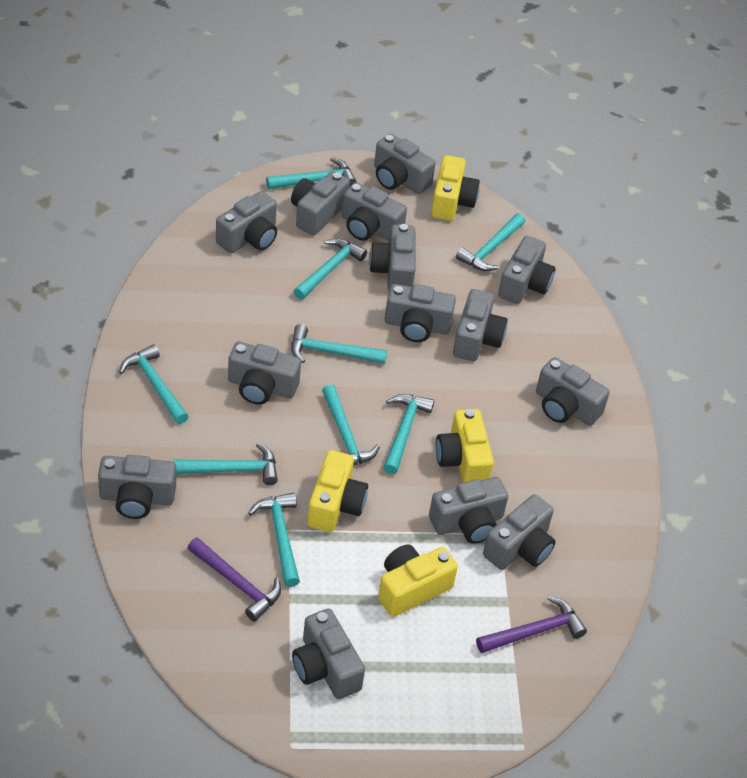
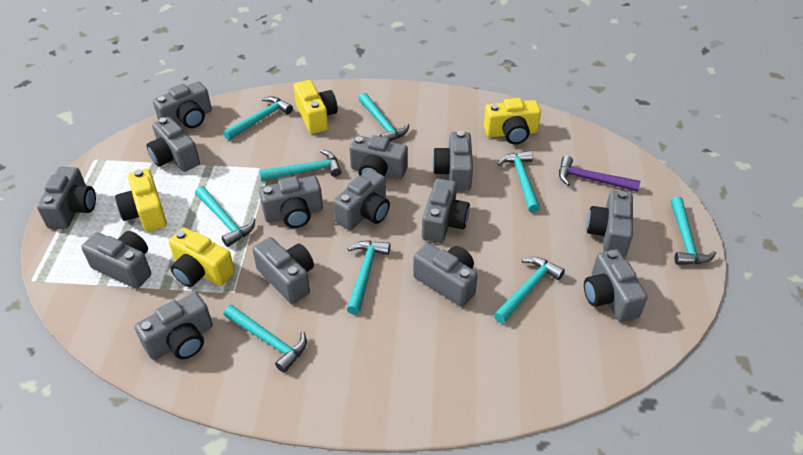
purple hammer: 2 -> 1

